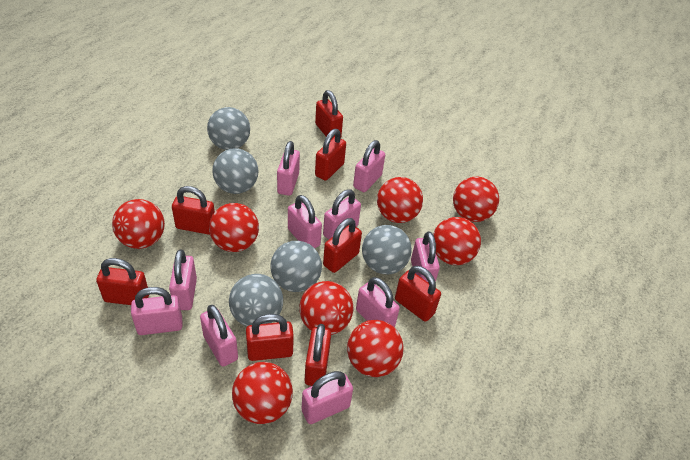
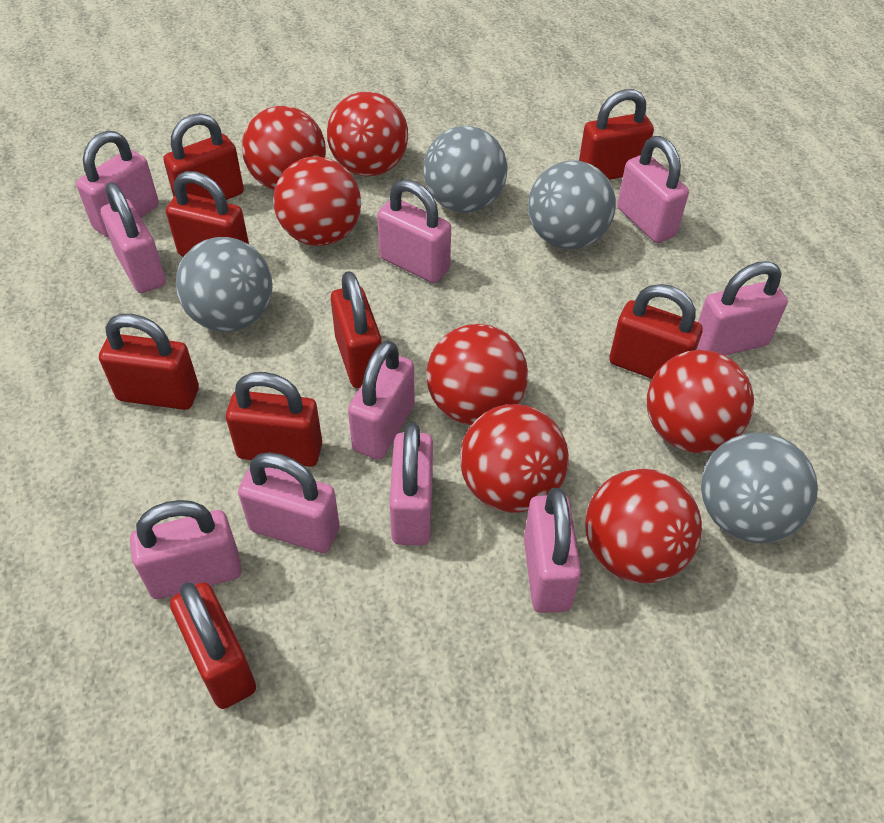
grey ball: 5 -> 4
red ball: 8 -> 7

